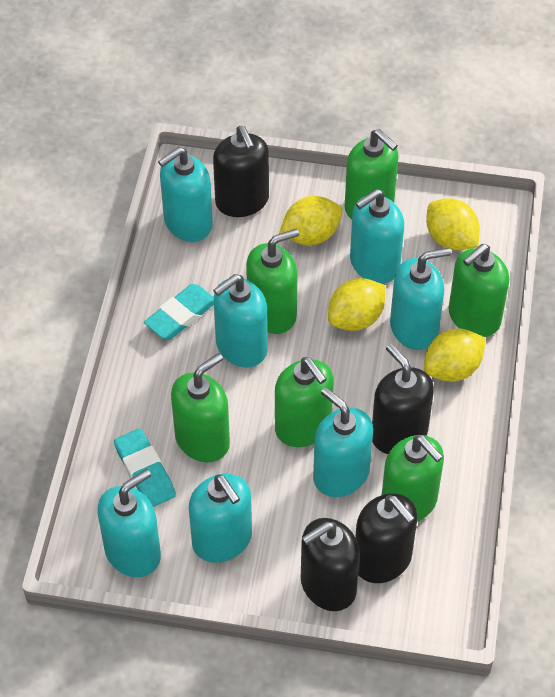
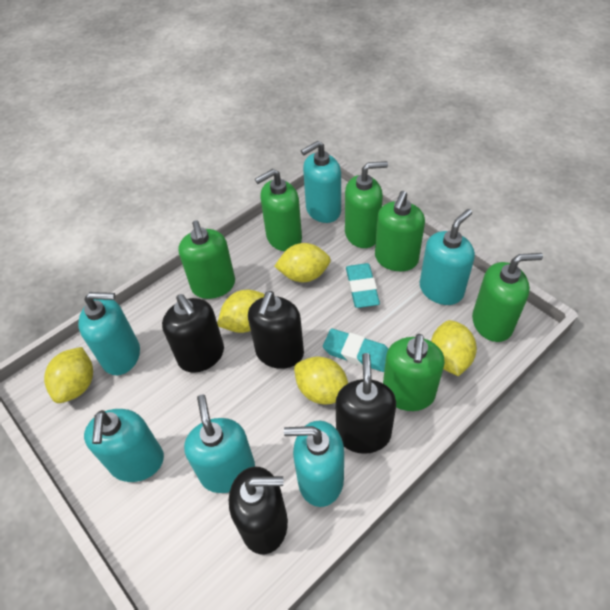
turquoise soap dispenser: 7 -> 6
yellow lemon: 4 -> 5

